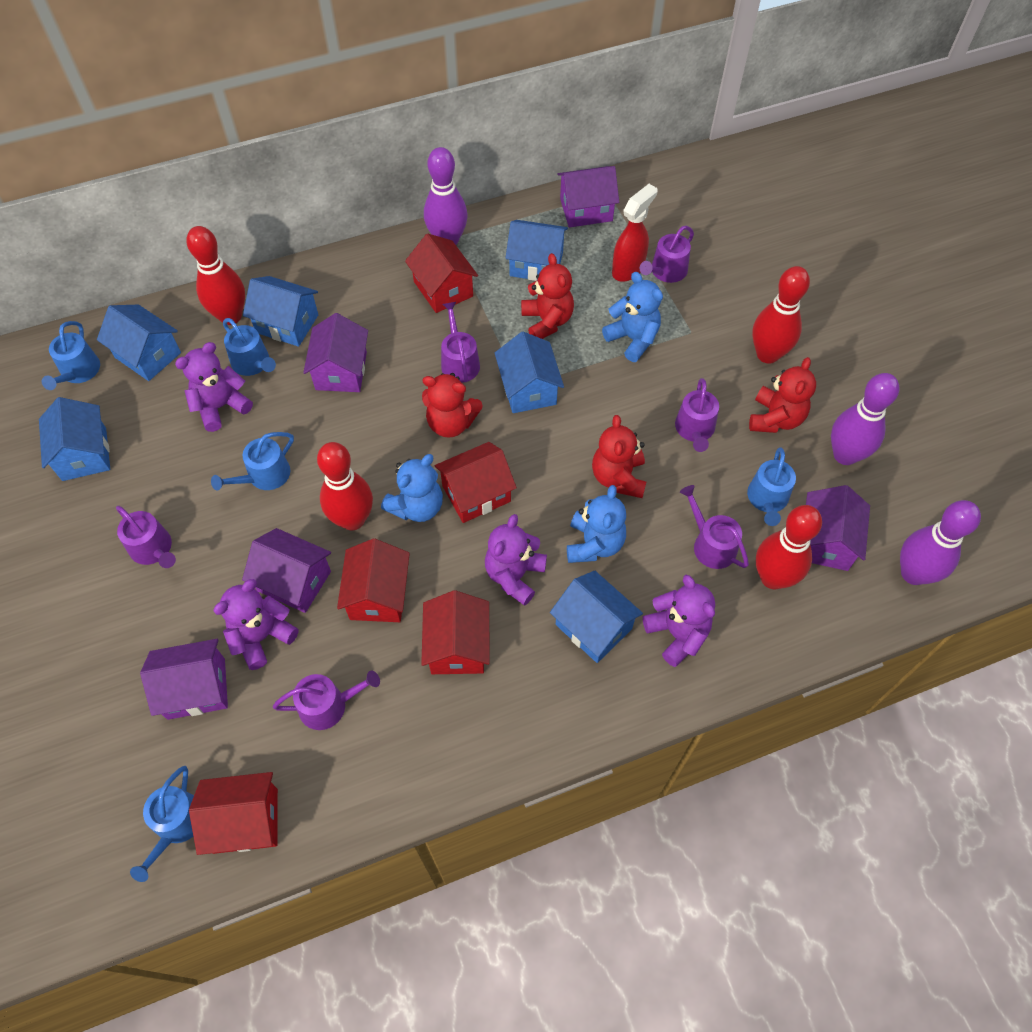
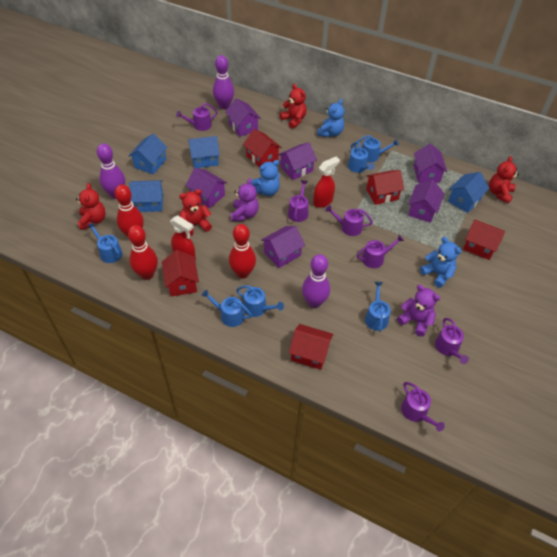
blue house: 6 -> 4
blue watering can: 5 -> 6
purple house: 5 -> 6
purple teddy bear: 4 -> 2
red bowling pin: 4 -> 3
red spray bottle: 1 -> 2

